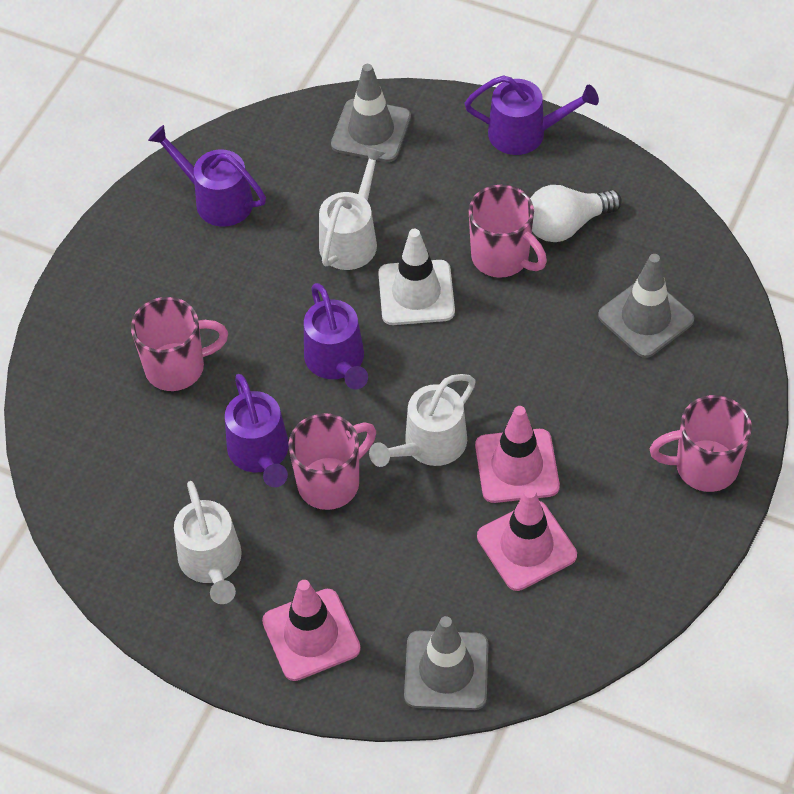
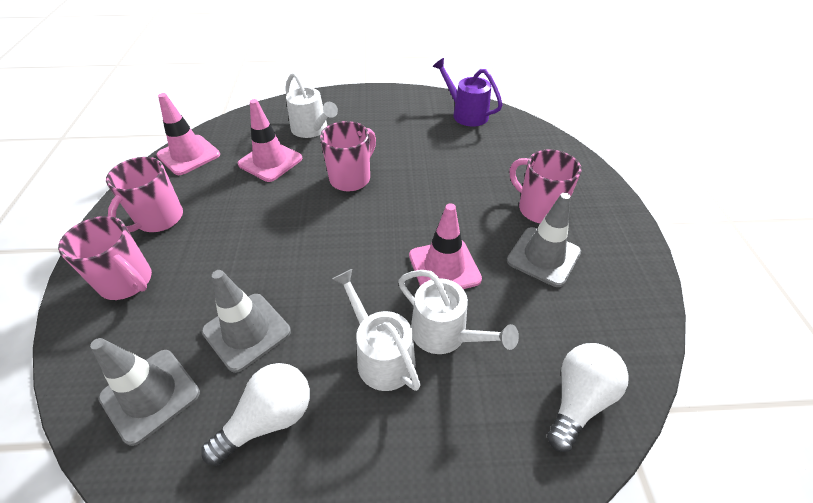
purple watering can: 4 -> 1
white light bulb: 1 -> 2
white traffic cone: 1 -> 0

